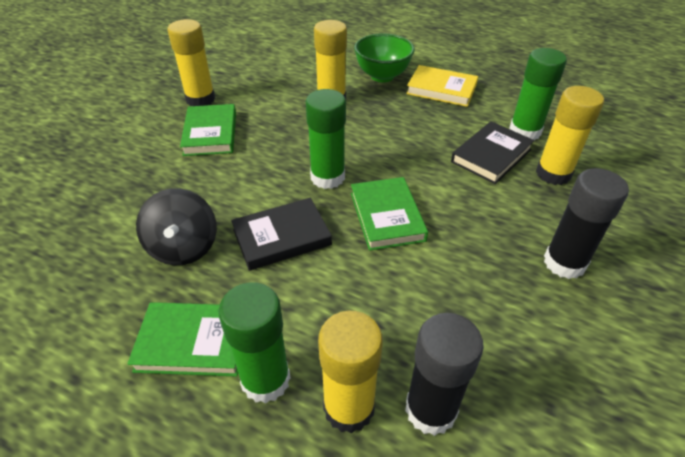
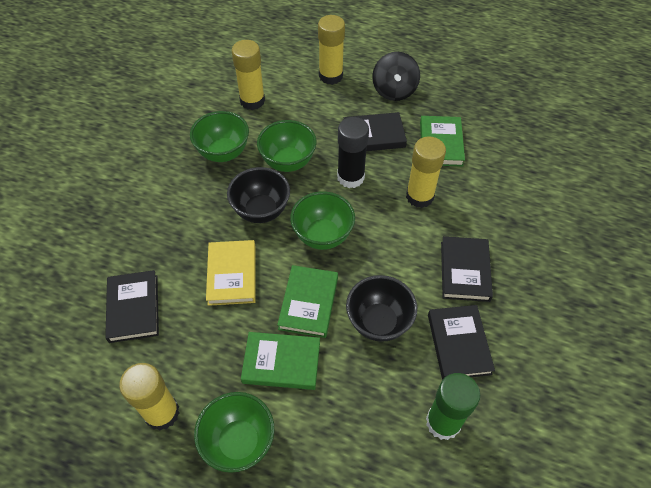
black book: 2 -> 4
black bowl: 0 -> 2
black glue stick: 2 -> 1
green bowl: 1 -> 4
green glue stick: 3 -> 1

